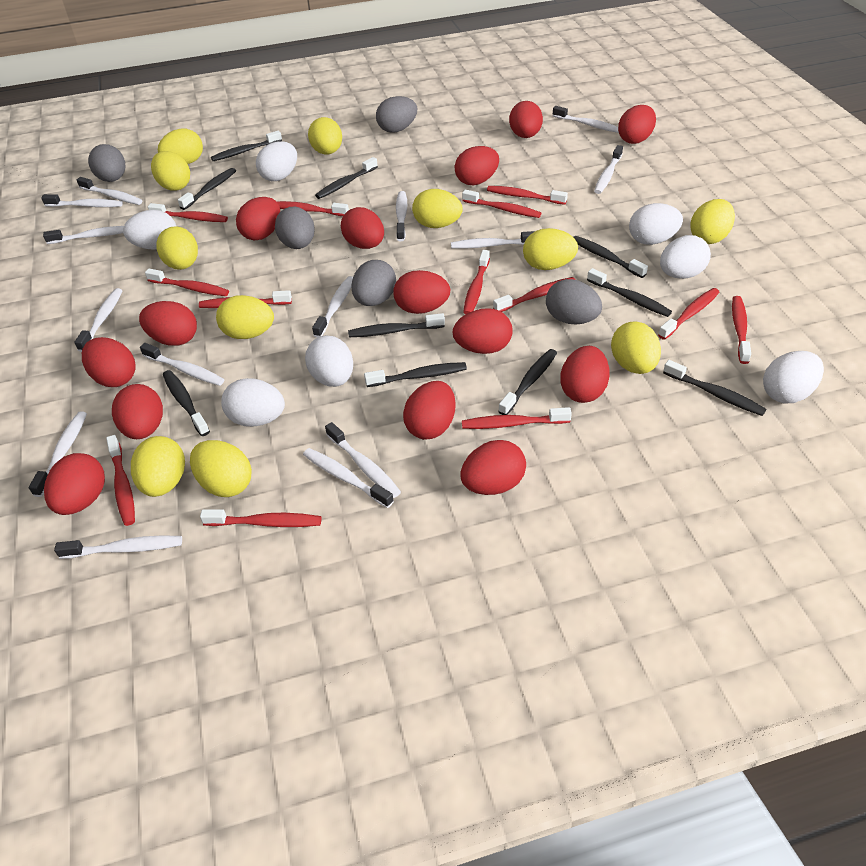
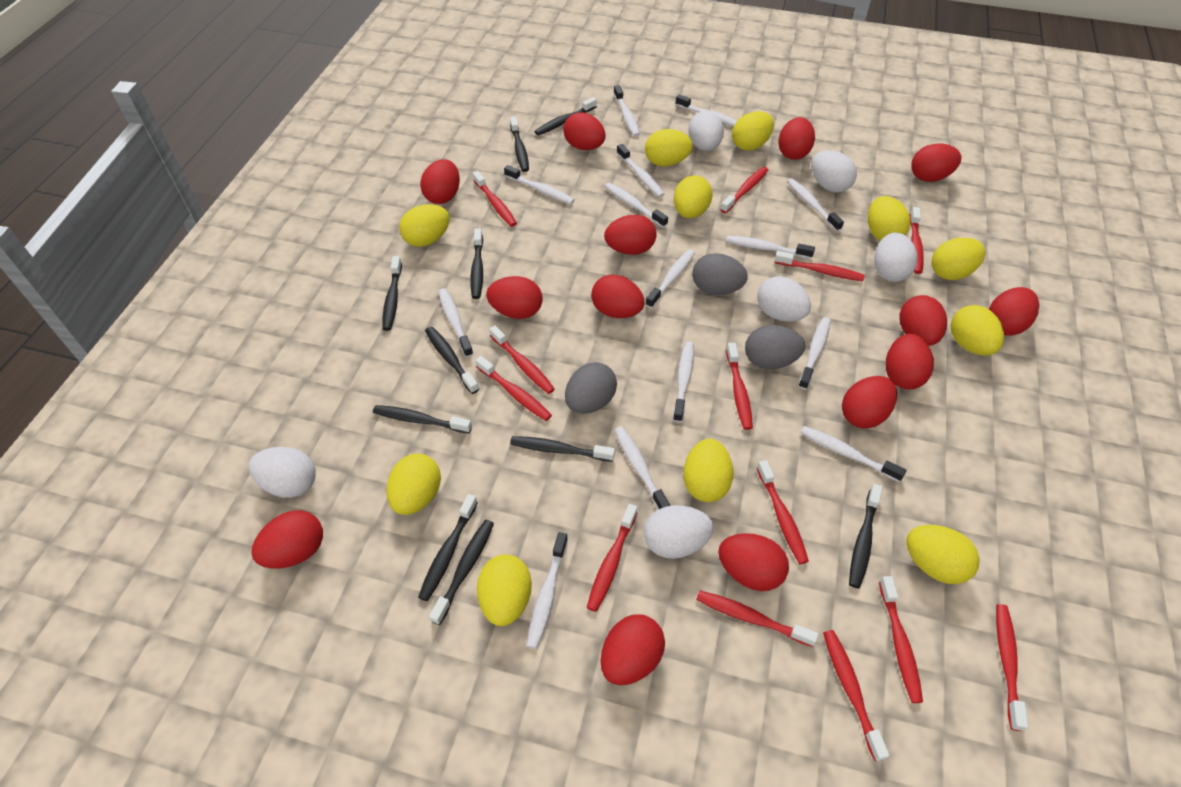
grey egg: 5 -> 3
white egg: 7 -> 6

